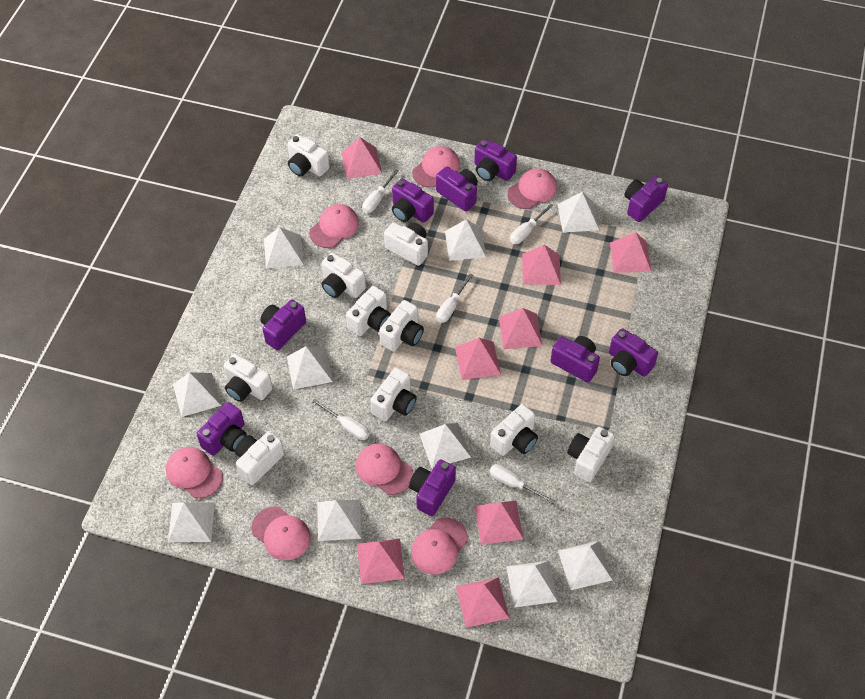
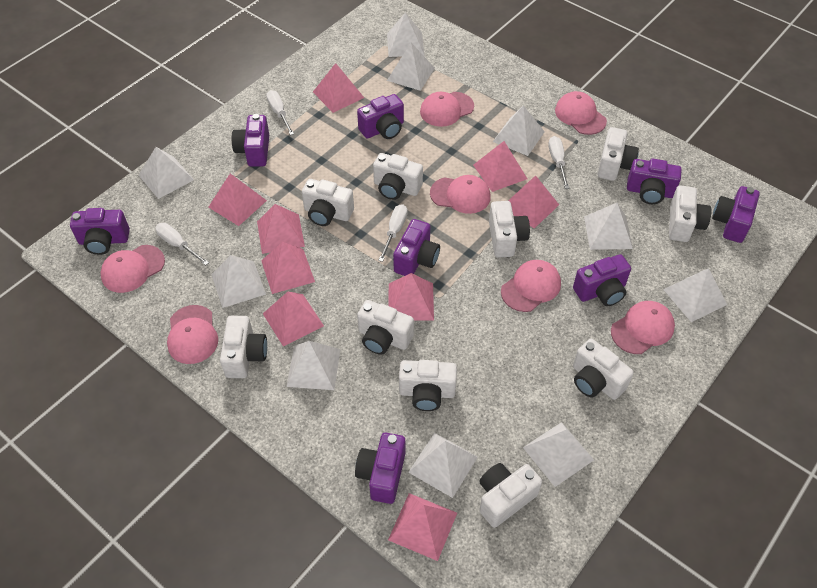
pink pyramid: 8 -> 9
purple camera: 9 -> 8
white screwdriver: 5 -> 4

